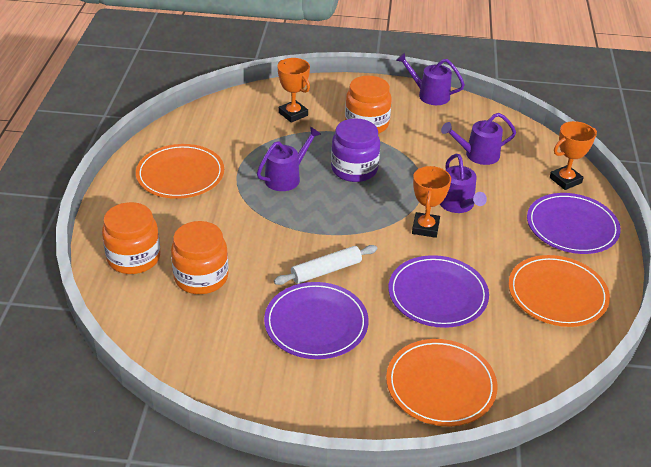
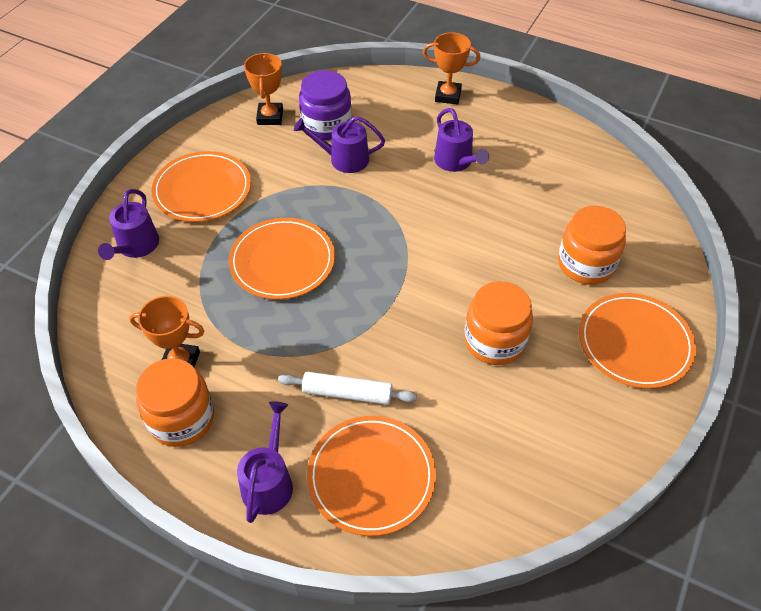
orange plate: 3 -> 4
purple plate: 3 -> 0

